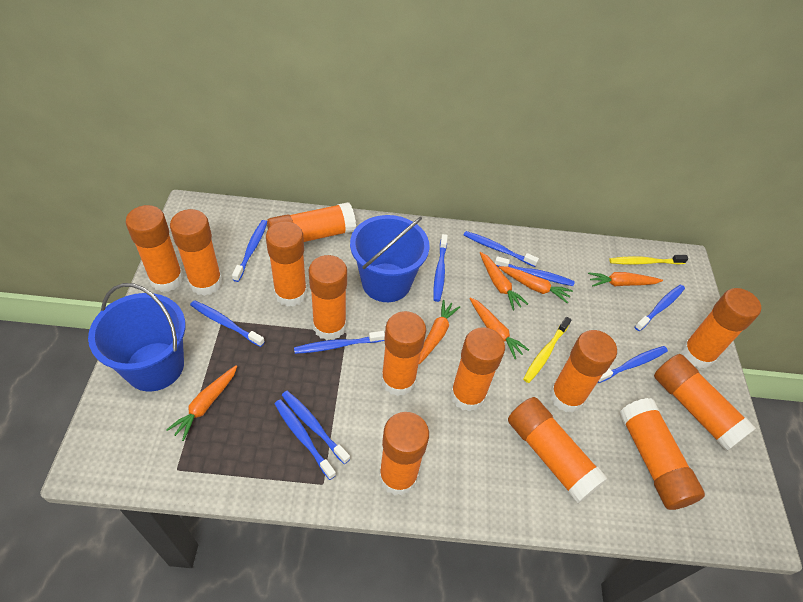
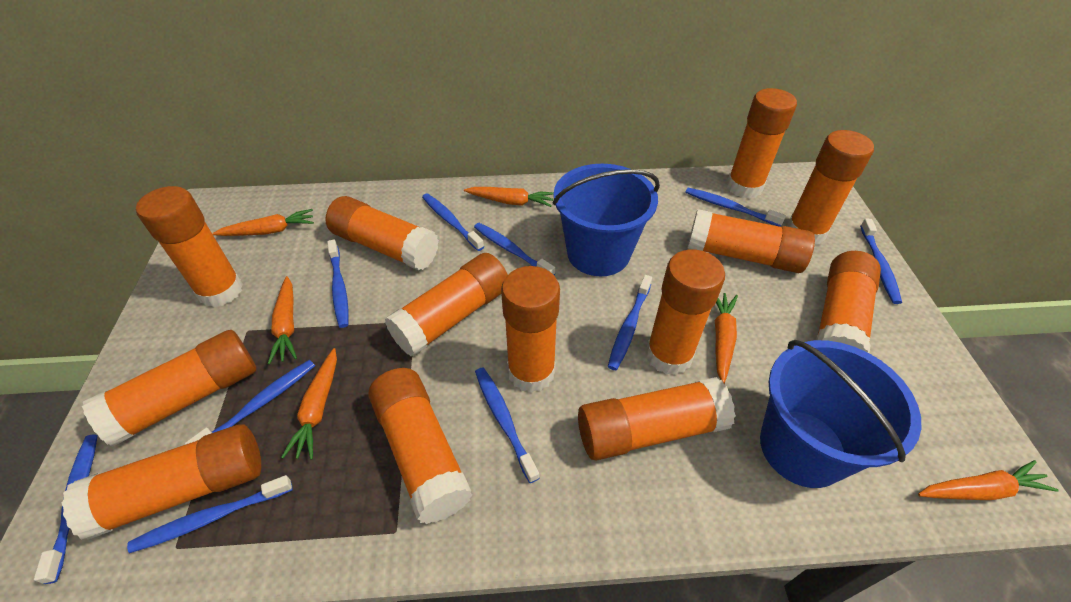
yellow toothbrush: 2 -> 0

